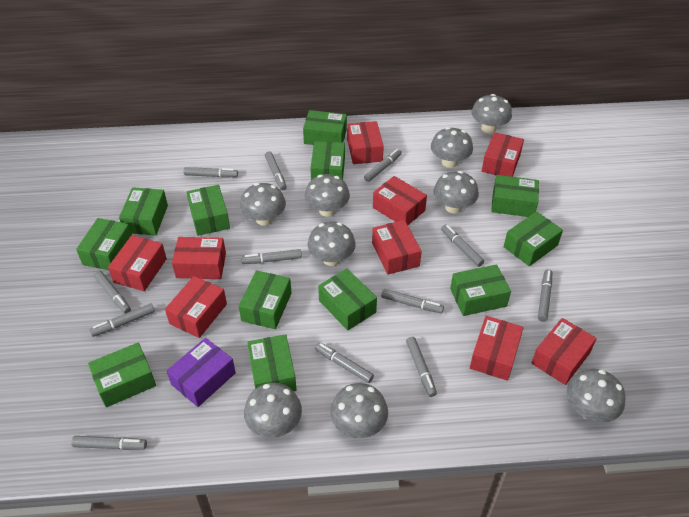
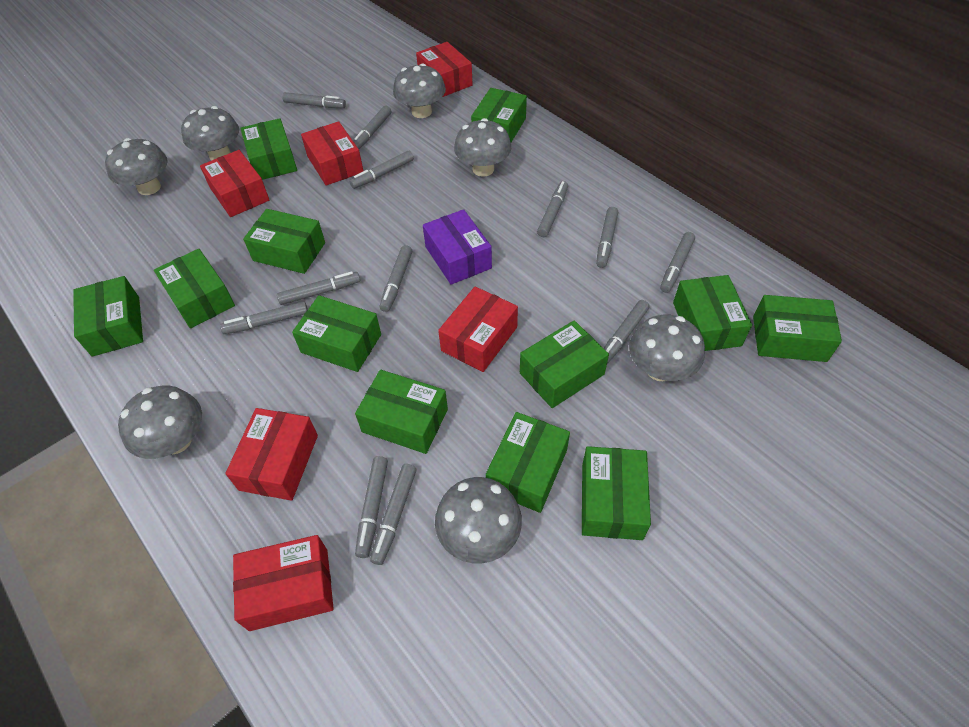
grey mushroom: 9 -> 7
red box: 9 -> 6

